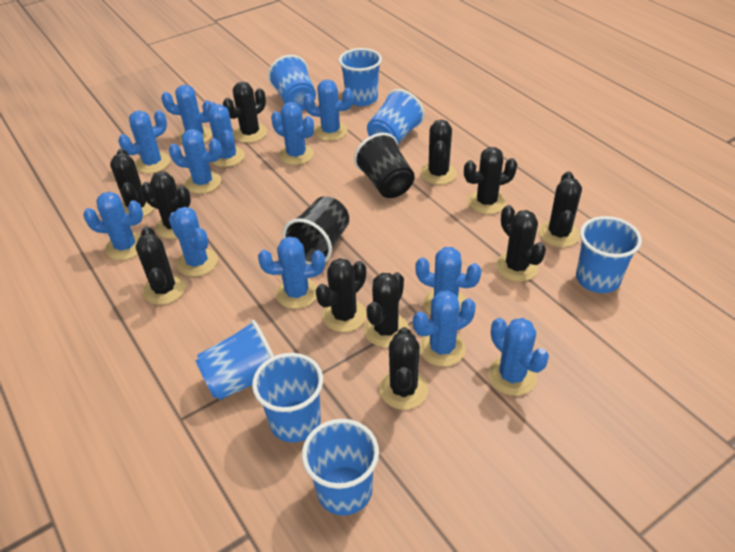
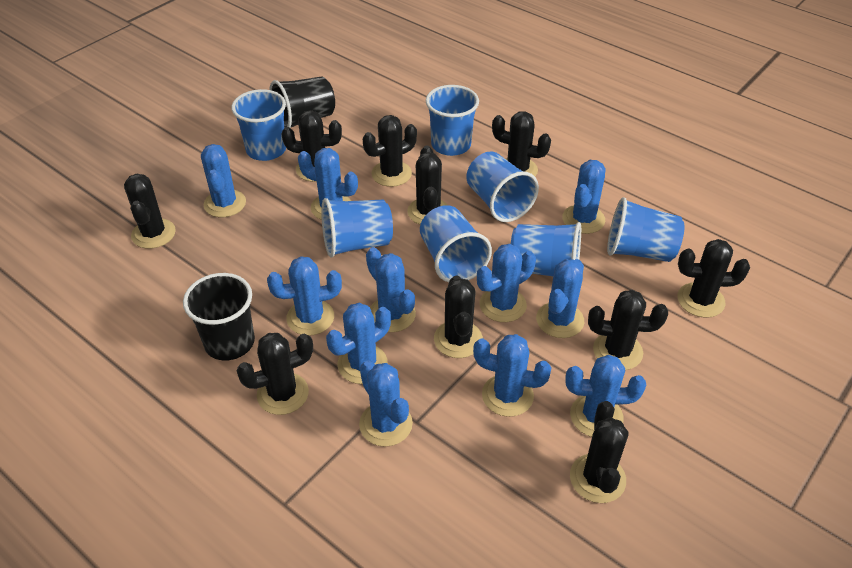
black cactus: 11 -> 10
blue cactus: 12 -> 11

